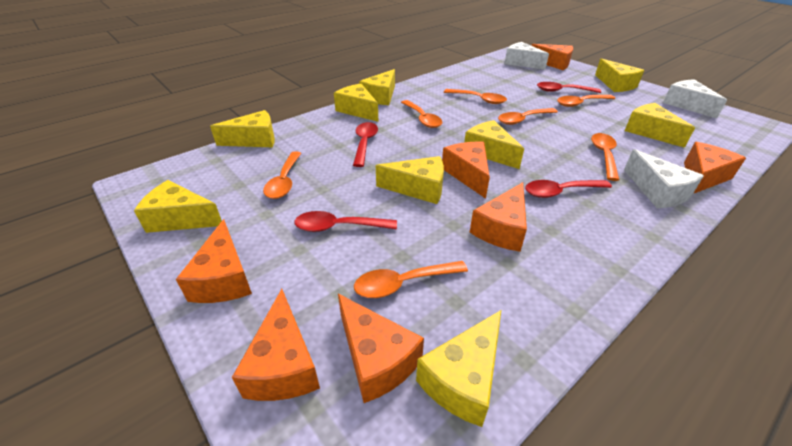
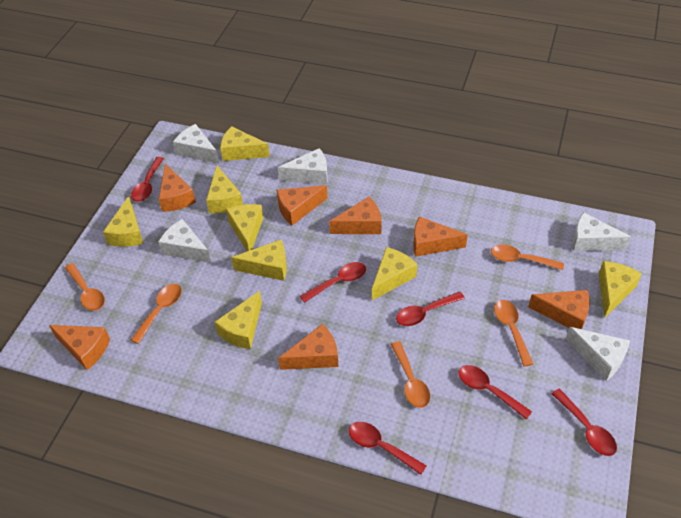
orange spoon: 7 -> 5
red spoon: 4 -> 6
white cheese: 3 -> 5
yellow cheese: 9 -> 8

